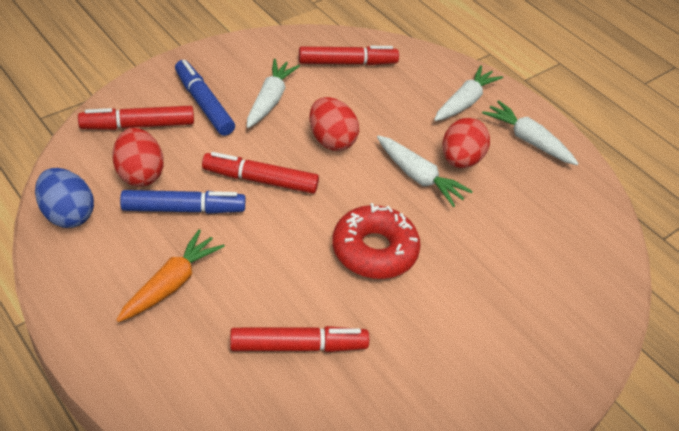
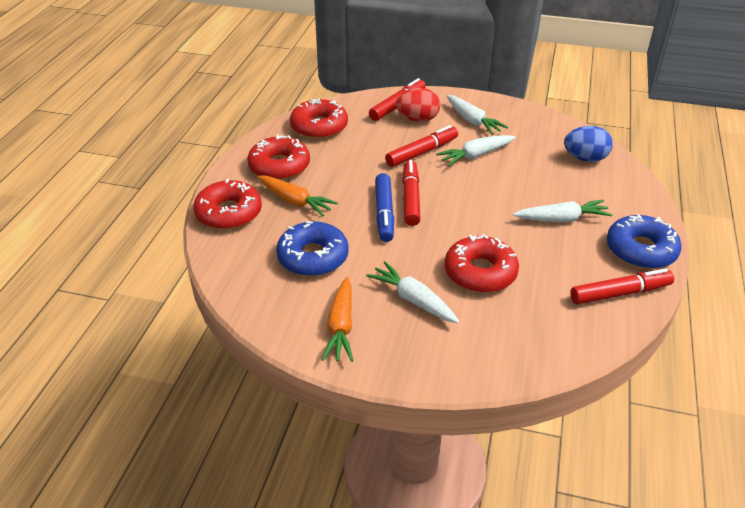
blue donut: 0 -> 2
blue marker: 2 -> 1
orange carrot: 1 -> 2
red donut: 1 -> 4
red egg: 3 -> 1

